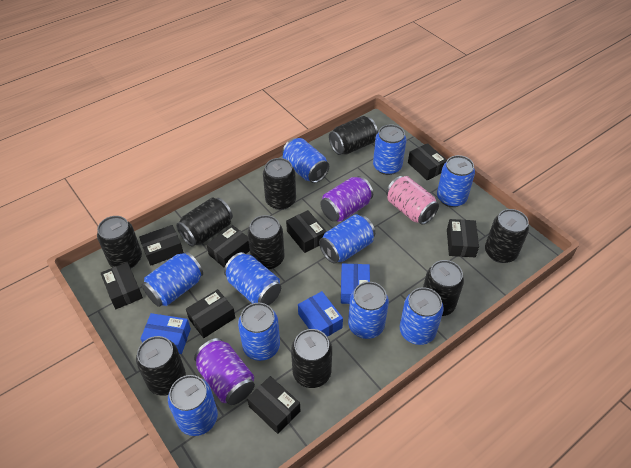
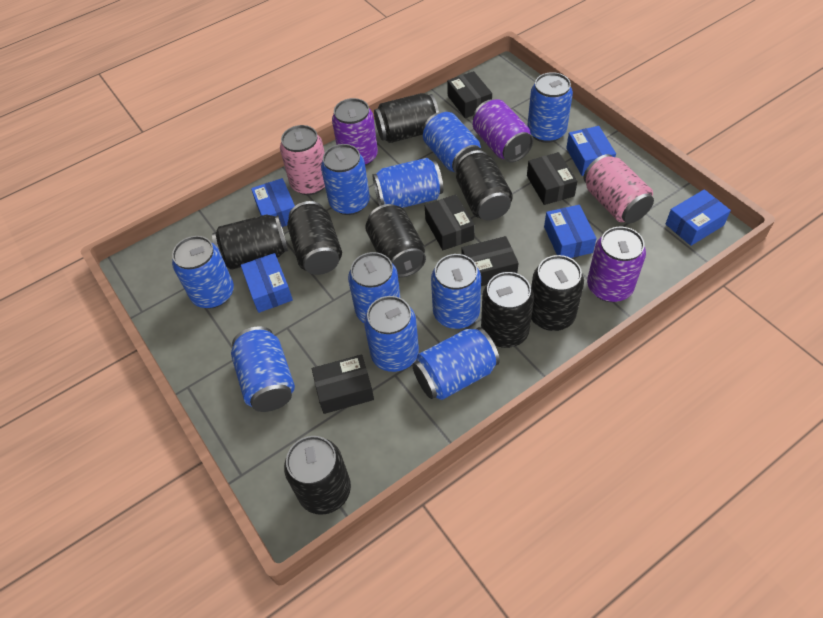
black box: 8 -> 5
black can: 9 -> 8
blue box: 3 -> 5
pink can: 1 -> 2
purple can: 2 -> 3

